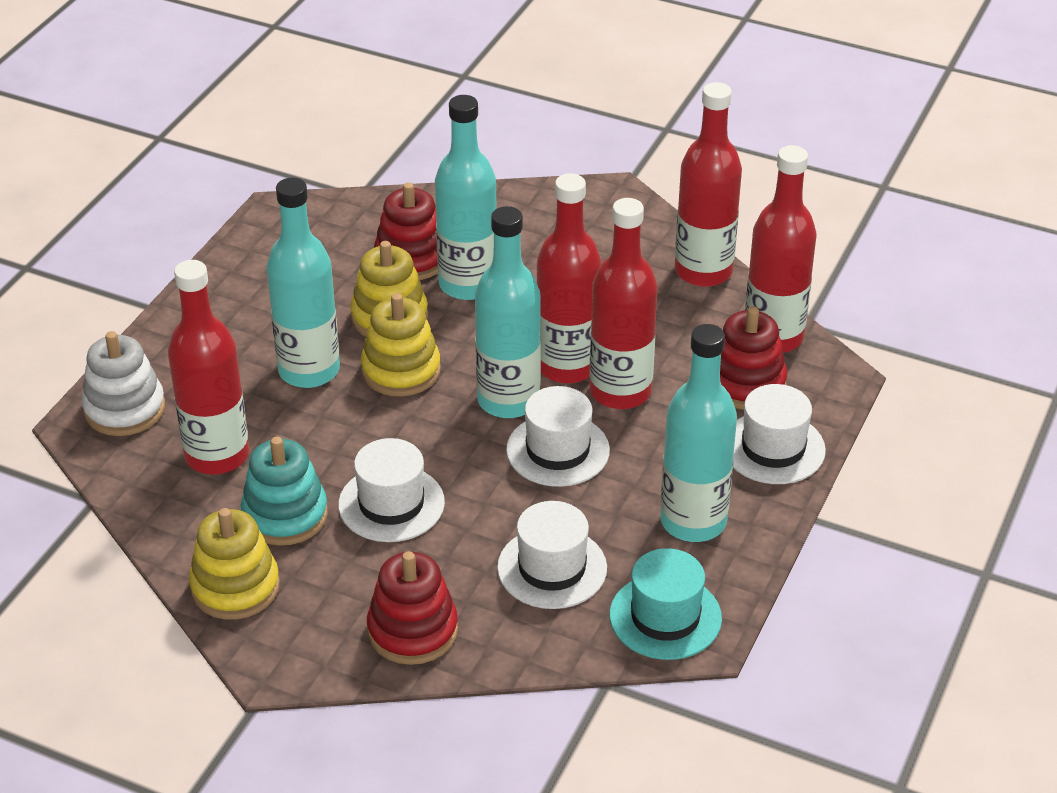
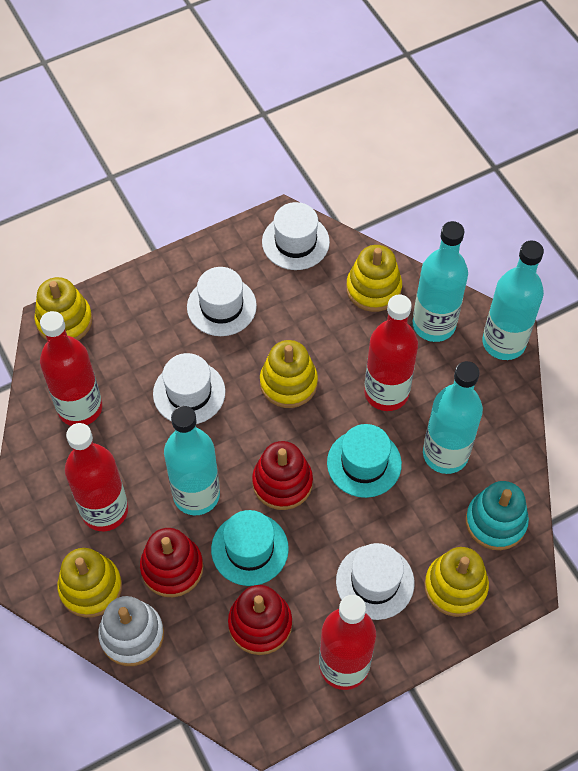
red bottle: 5 -> 4
turquoise hat: 1 -> 2
yellow stacking toy: 3 -> 5

